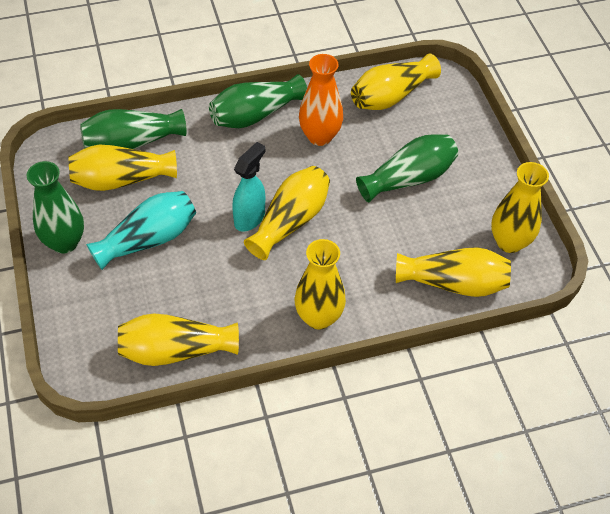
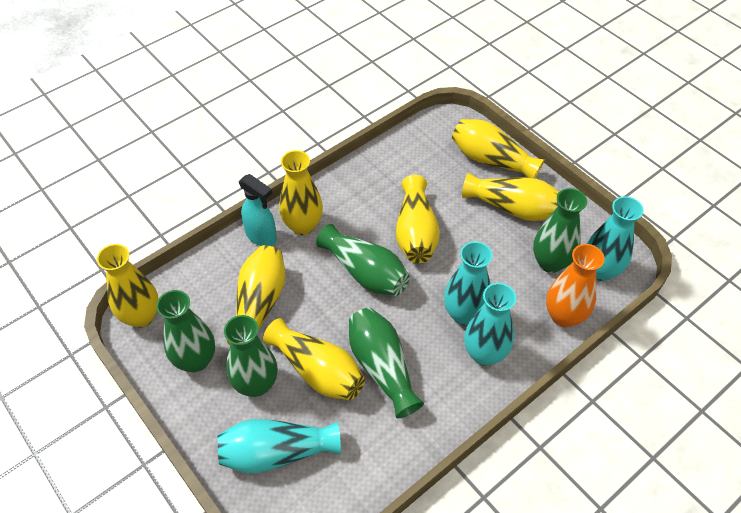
green vase: 4 -> 5
turquoise vase: 1 -> 4

